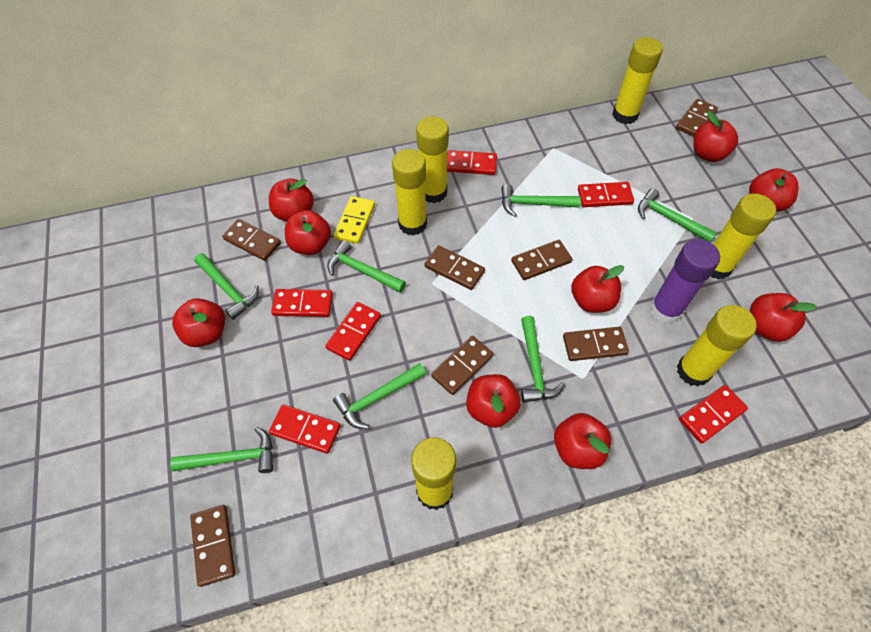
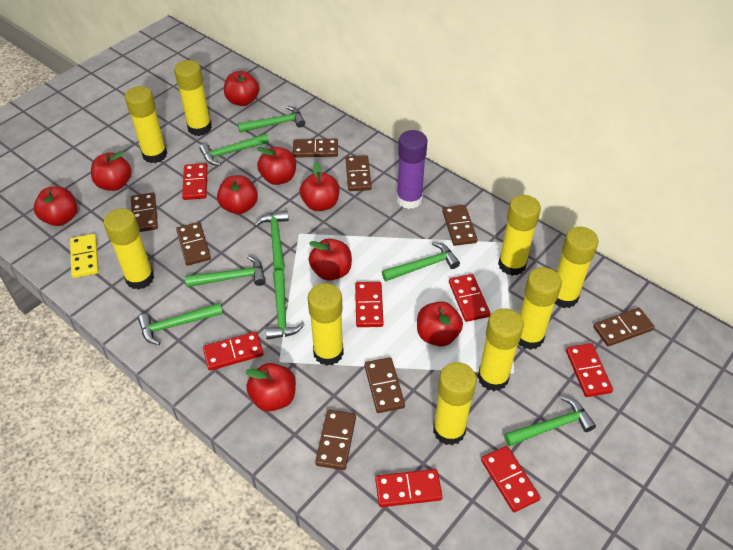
brown domino: 7 -> 8
green hammer: 7 -> 8
red domino: 6 -> 7
yellow glue stick: 6 -> 9

